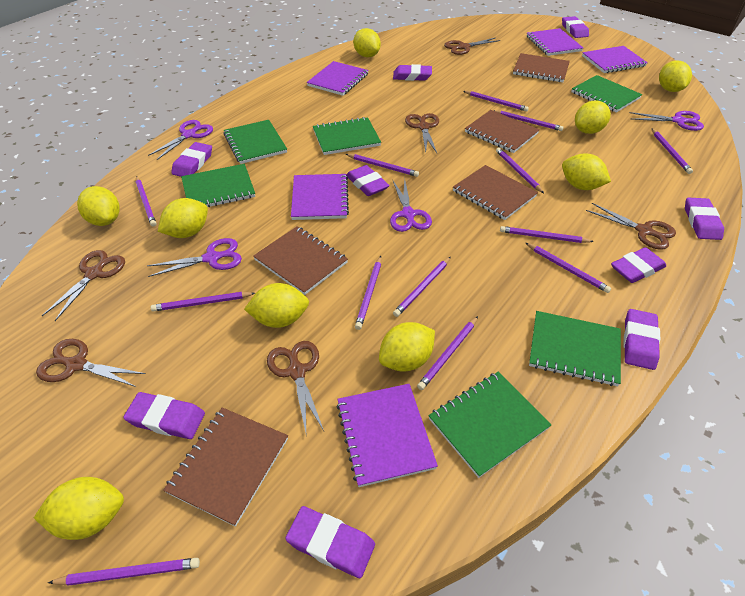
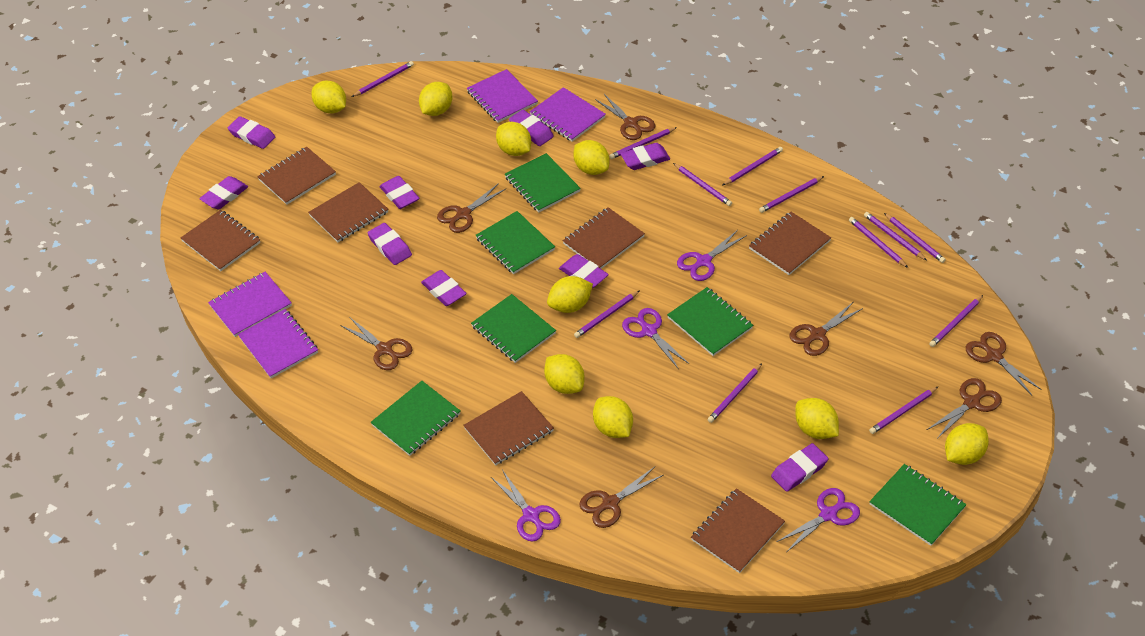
brown notebook: 5 -> 7
brown scissors: 6 -> 7
purple notebook: 5 -> 4
purple pencil: 13 -> 12

